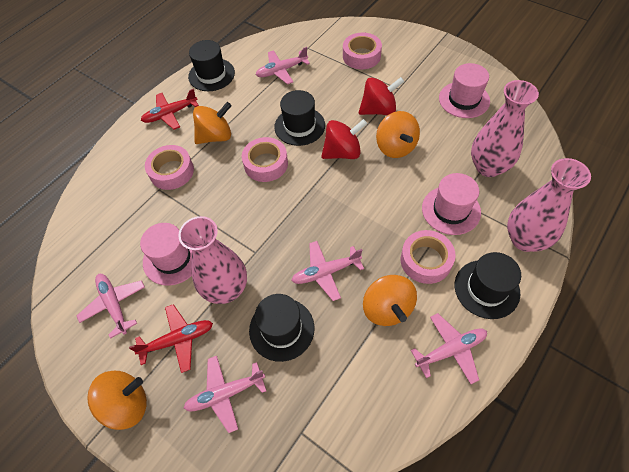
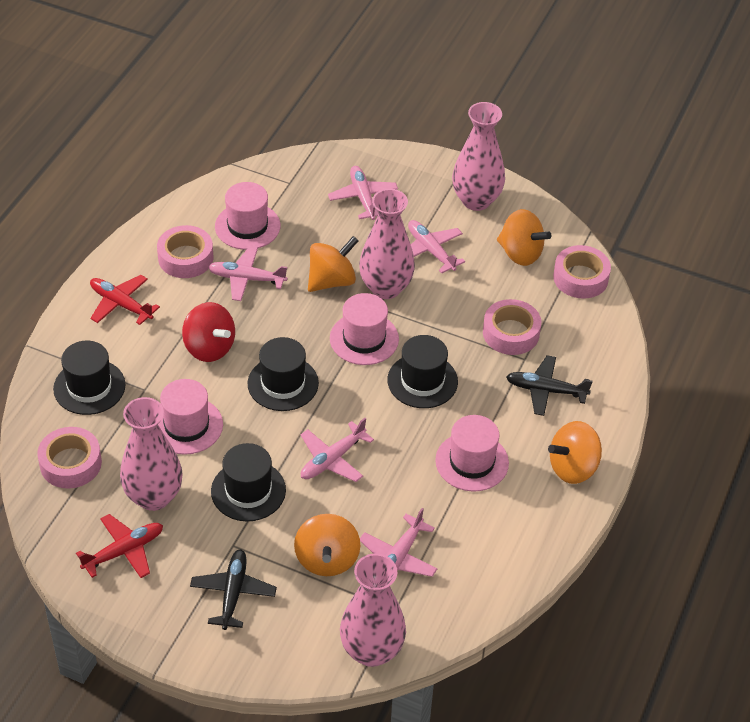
black plane: 0 -> 2
pink hat: 3 -> 4
pink vase: 3 -> 4
red spinning top: 2 -> 1

